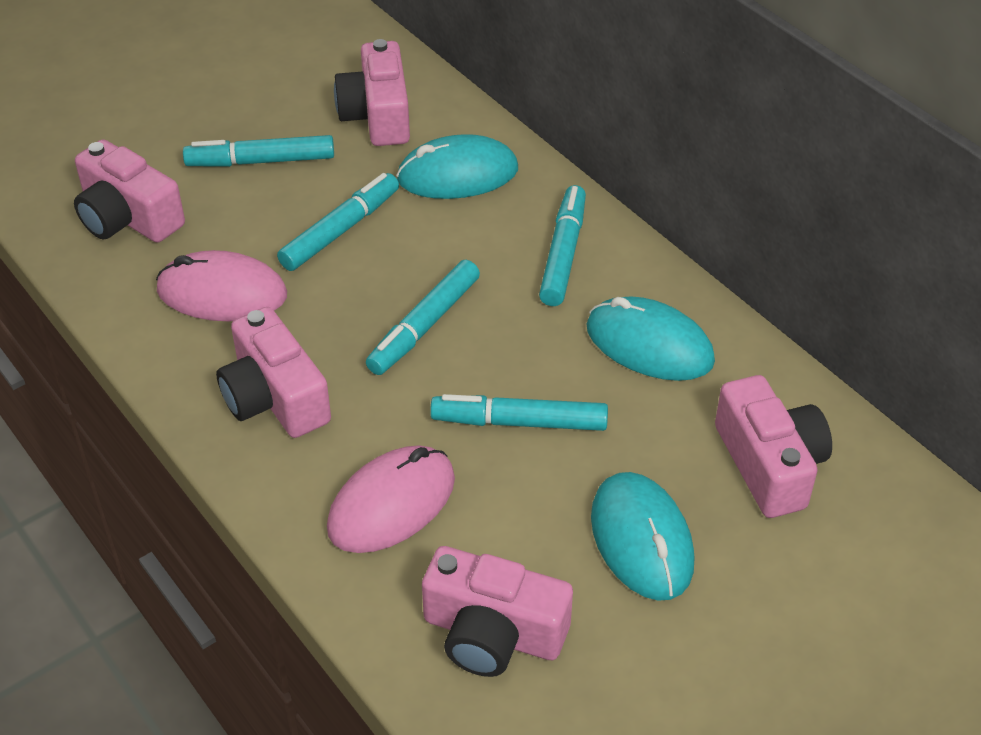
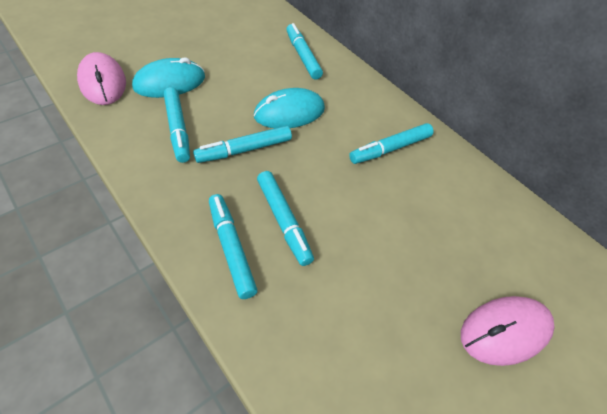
pink camera: 5 -> 0
turquoise marker: 5 -> 6
turquoise mouse: 3 -> 2

